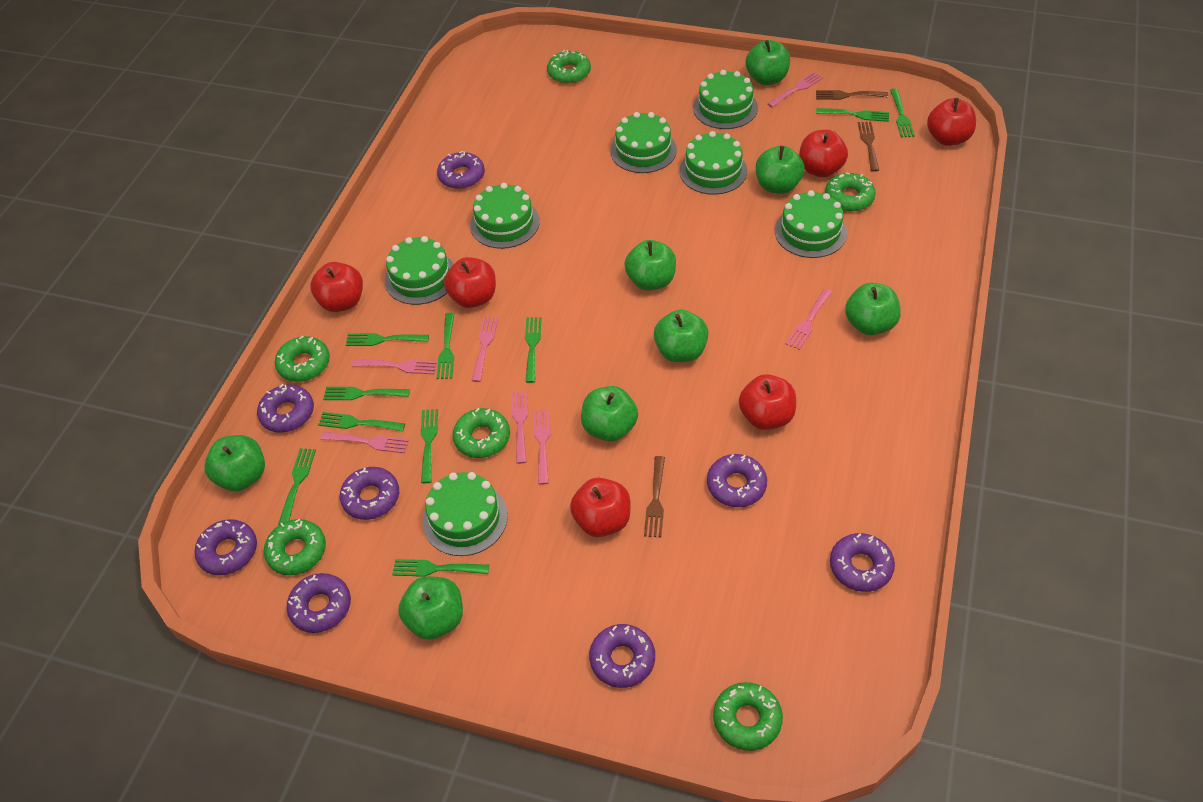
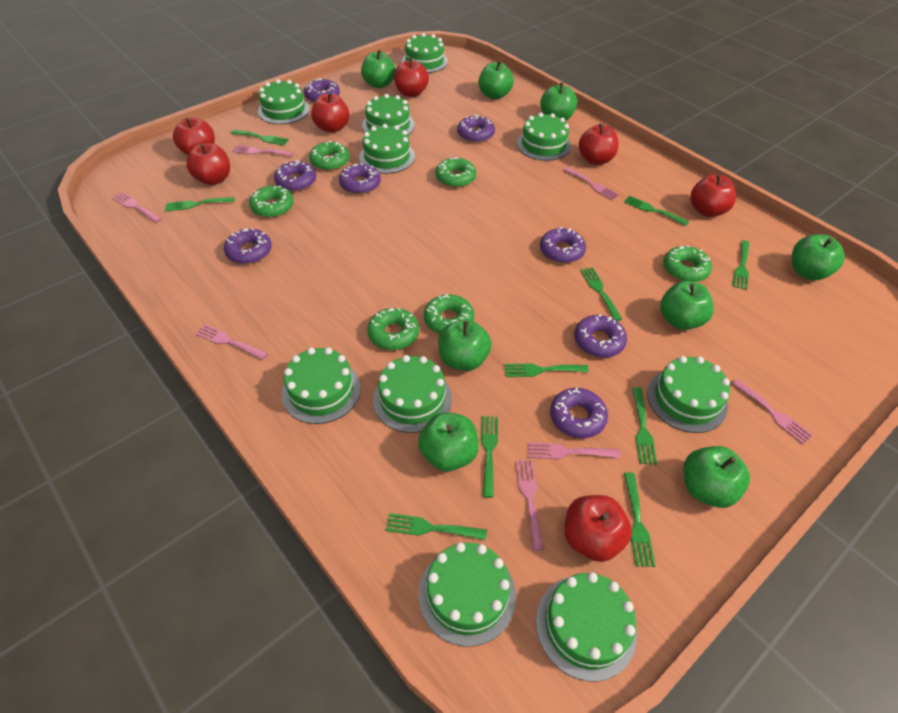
brown fork: 3 -> 0
green cake: 7 -> 10
red apple: 6 -> 7

